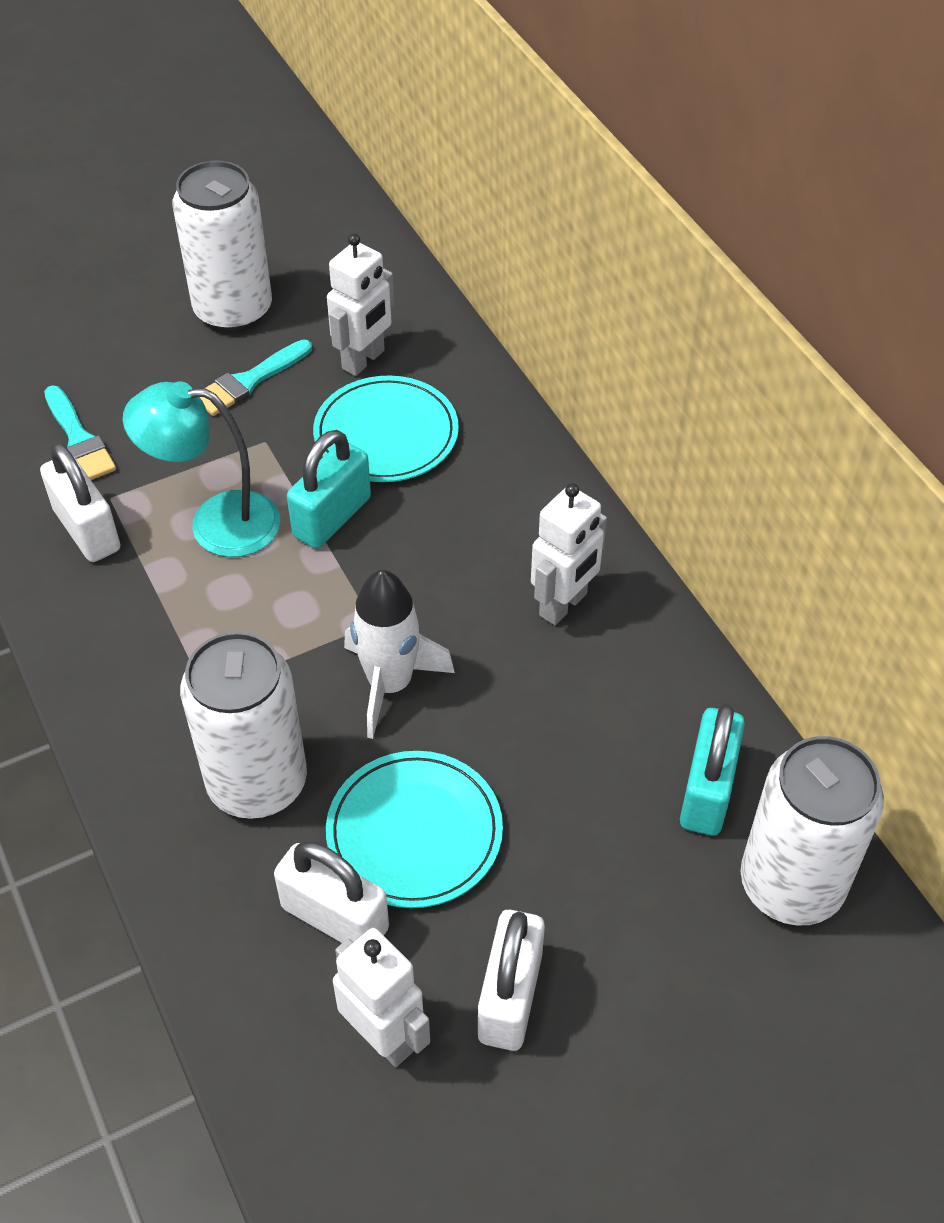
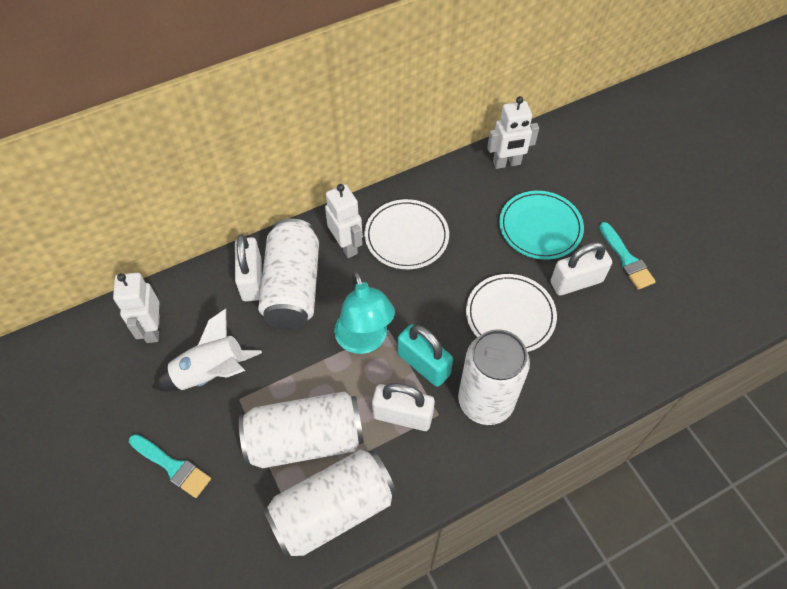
turquoise padlock: 2 -> 1
turquoise plate: 2 -> 1
white can: 3 -> 4
white plate: 0 -> 2

